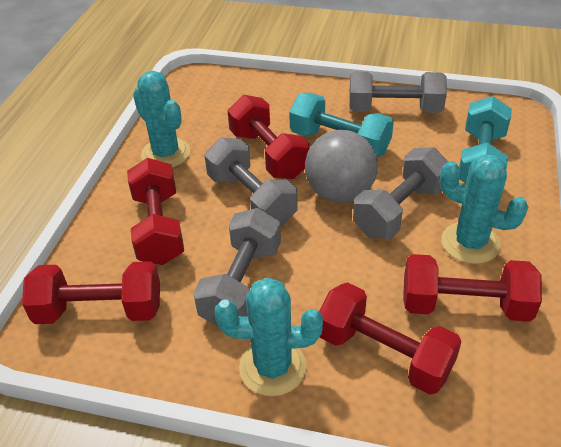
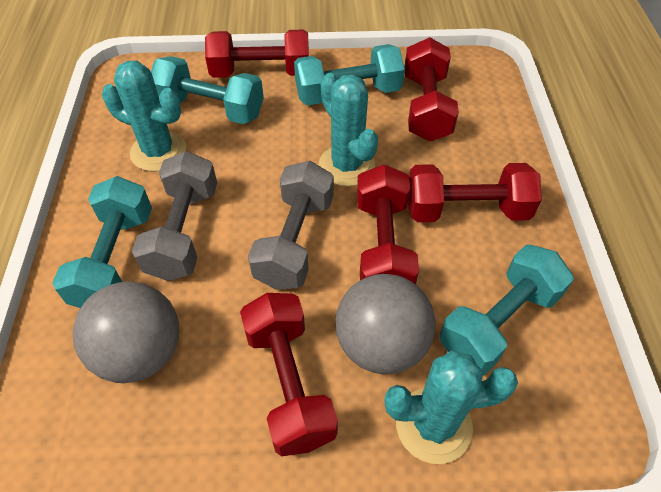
grey ball: 1 -> 2
grey dumbbell: 4 -> 2
turquoise dumbbell: 2 -> 4

